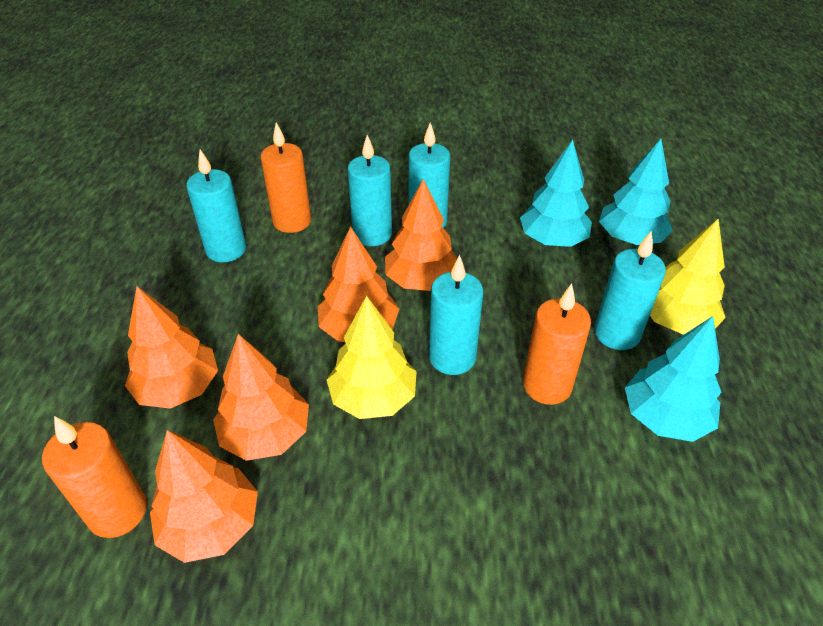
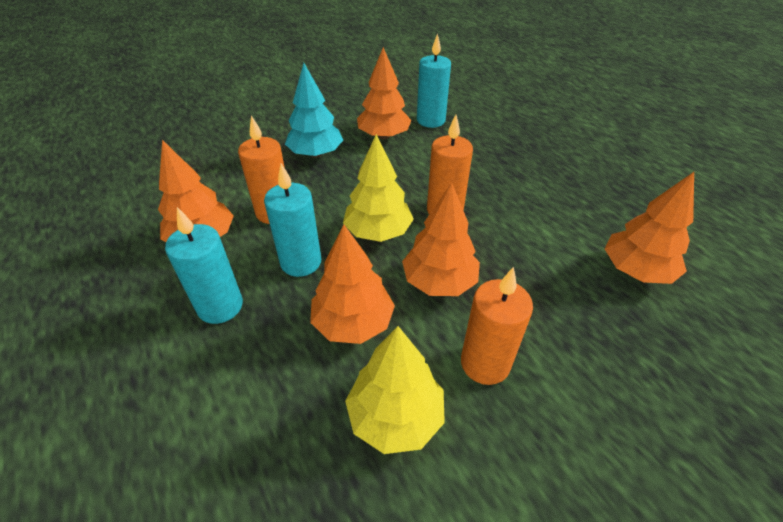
turquoise candle: 5 -> 3
turquoise tree: 3 -> 1

